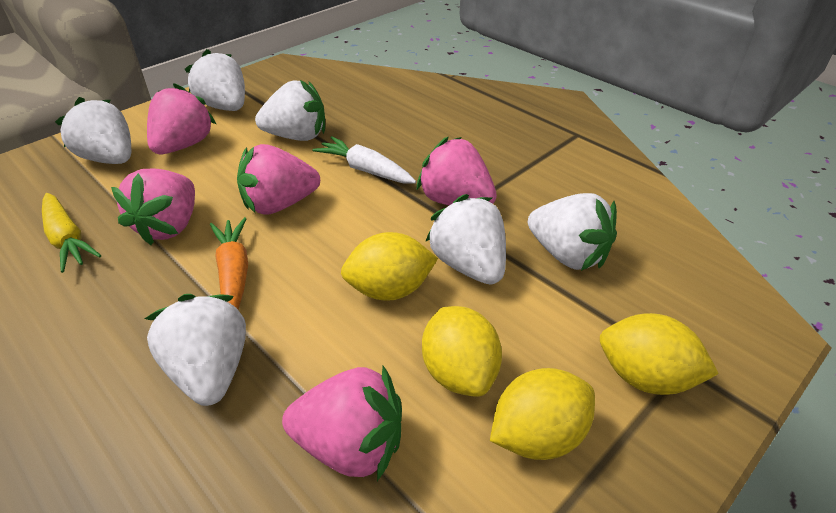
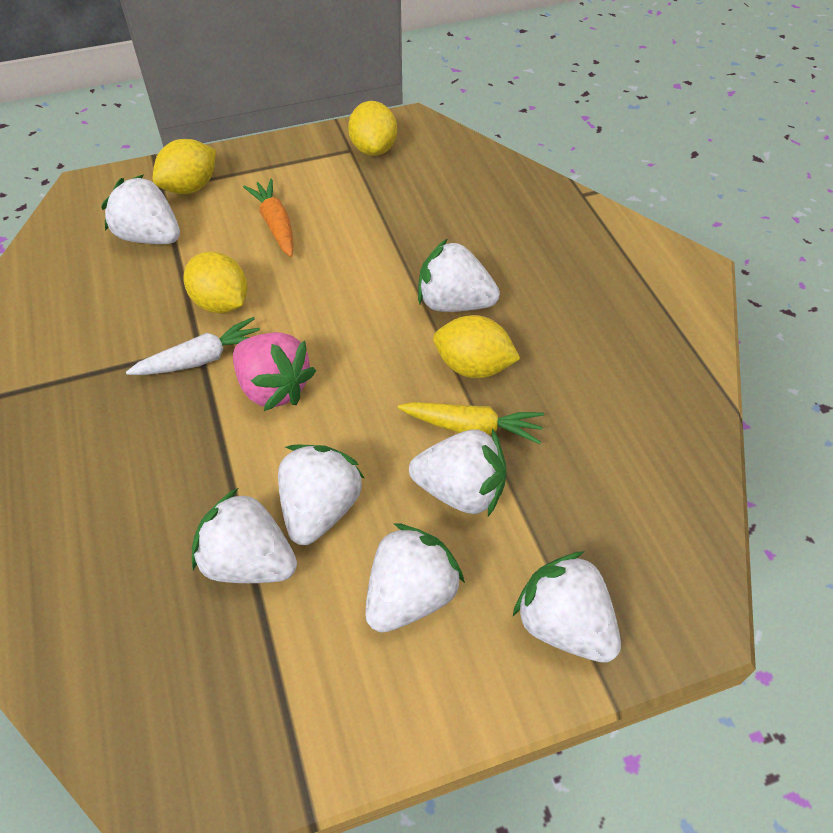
pink strawberry: 5 -> 1
white strawberry: 6 -> 7

